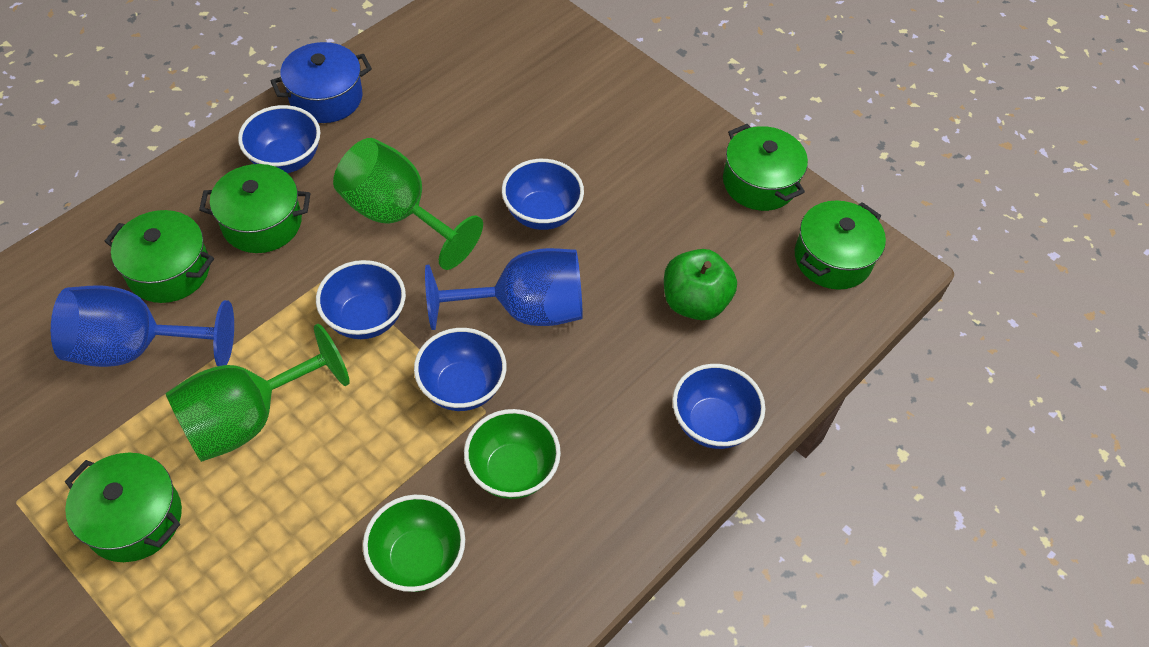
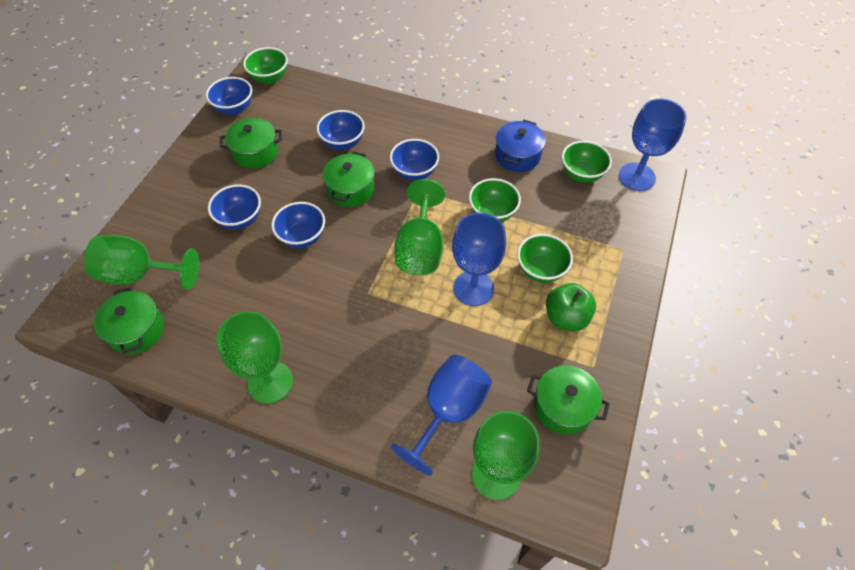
blue goblet: 2 -> 3
green bowl: 2 -> 4
green goblet: 2 -> 4
green pot: 5 -> 4

